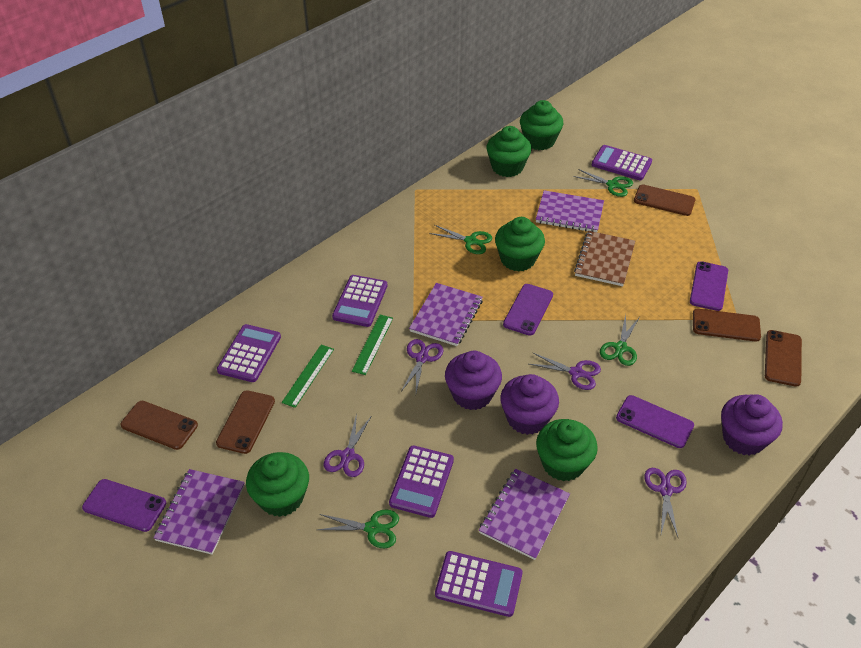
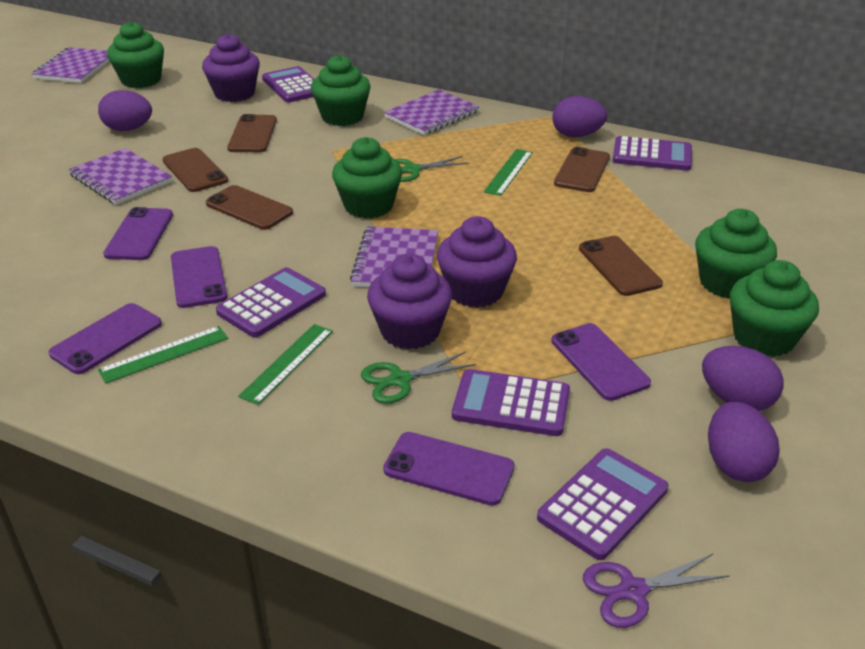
brown notebook: 1 -> 0
green ruler: 2 -> 3
green scissors: 4 -> 2
purple egg: 0 -> 4
purple phone: 4 -> 5
purple scissors: 4 -> 1

